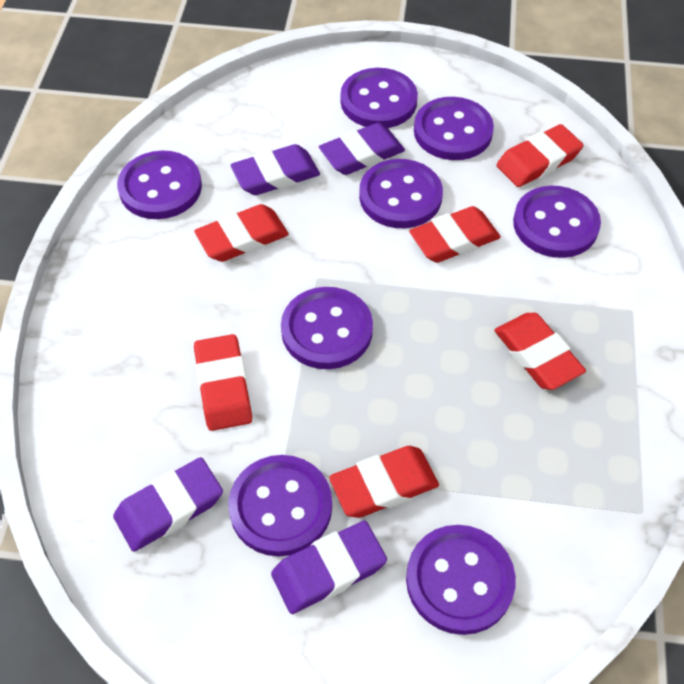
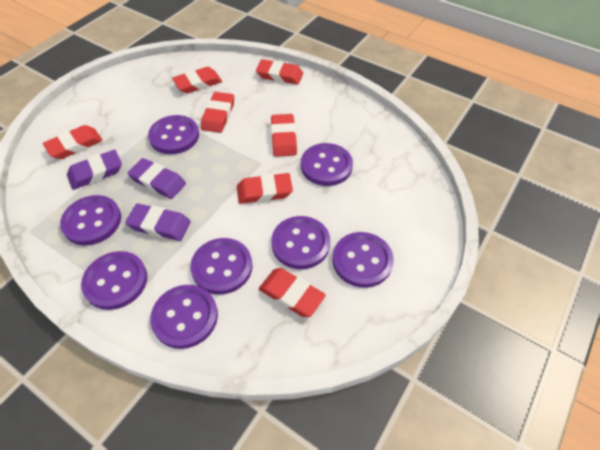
purple eraser: 4 -> 3
red eraser: 6 -> 7

